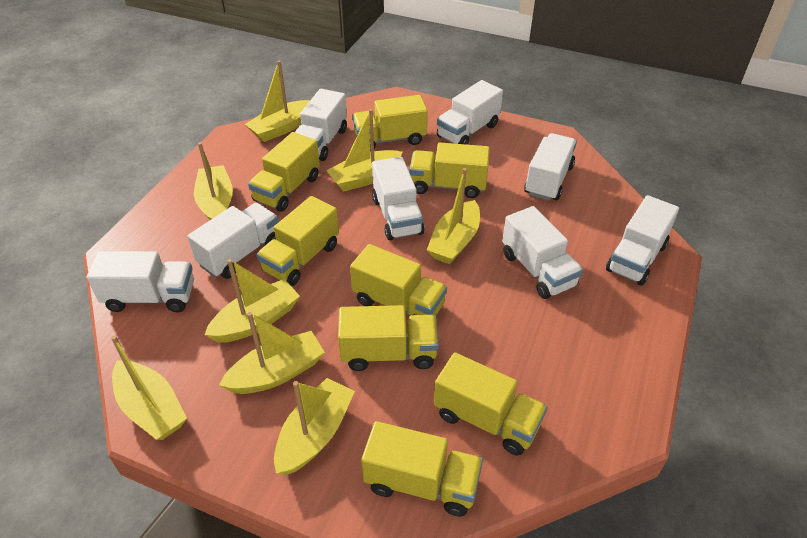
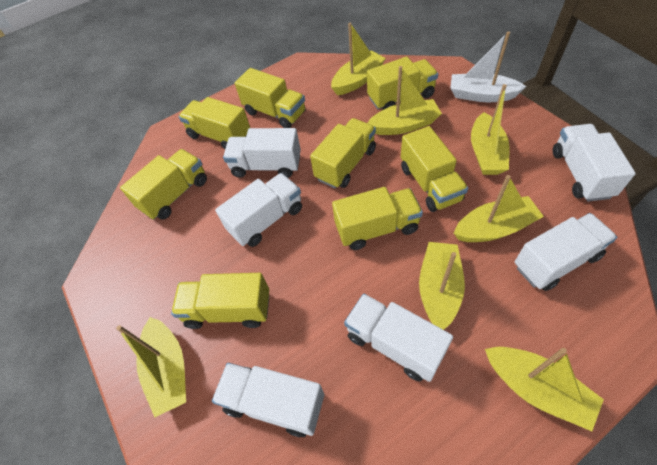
white boat: 0 -> 1
white truck: 8 -> 6
yellow boat: 8 -> 7

